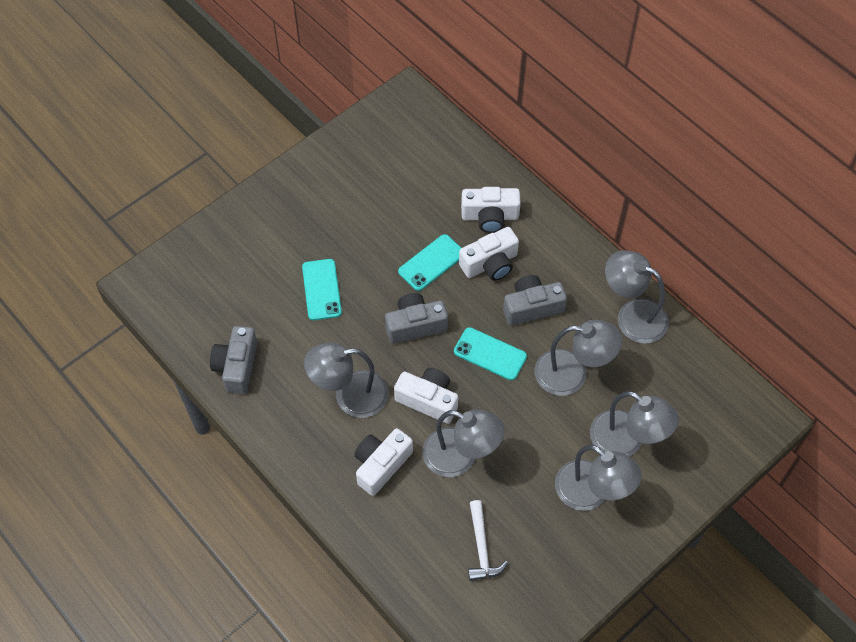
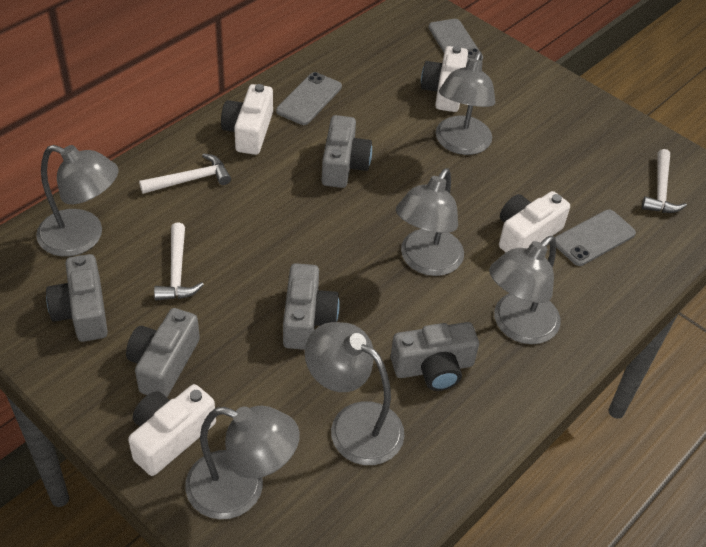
grey camera: 3 -> 5
grey phone: 0 -> 3
turquoise phone: 3 -> 0
white hammer: 1 -> 3

